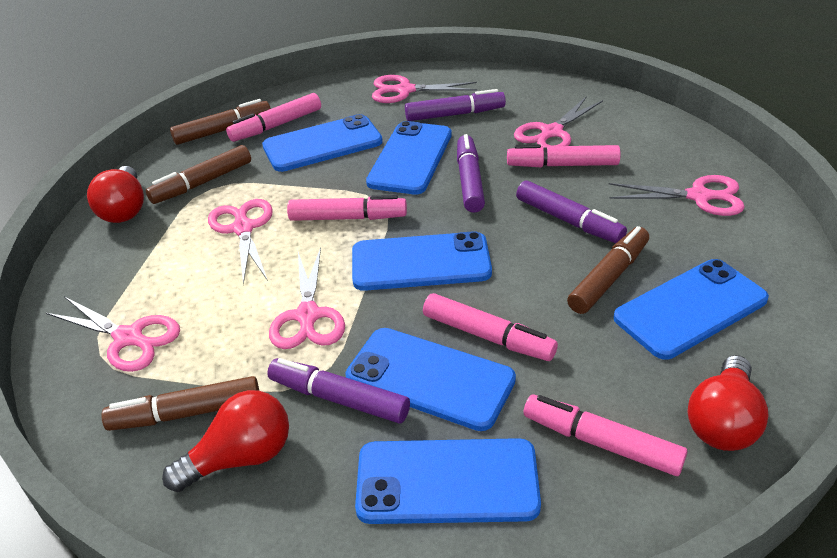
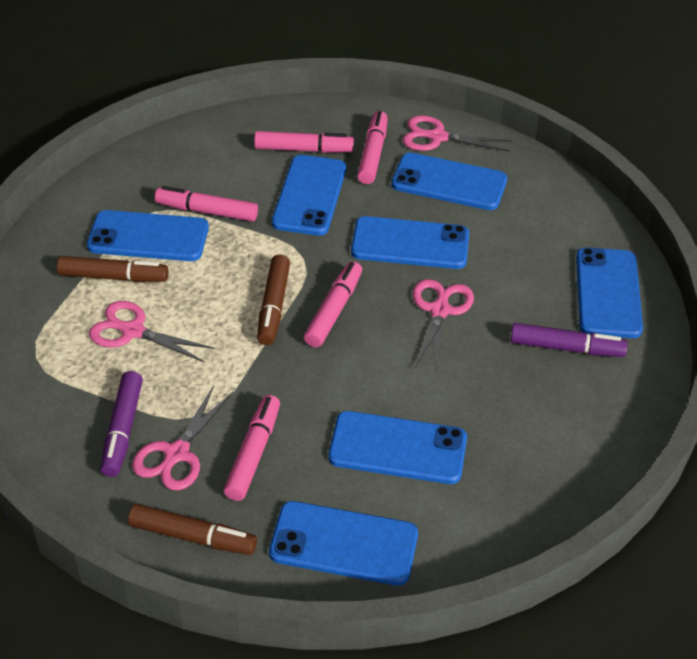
blue phone: 6 -> 7
brown marker: 4 -> 3
pink scissors: 6 -> 4
purple marker: 4 -> 2
red light bulb: 3 -> 0

